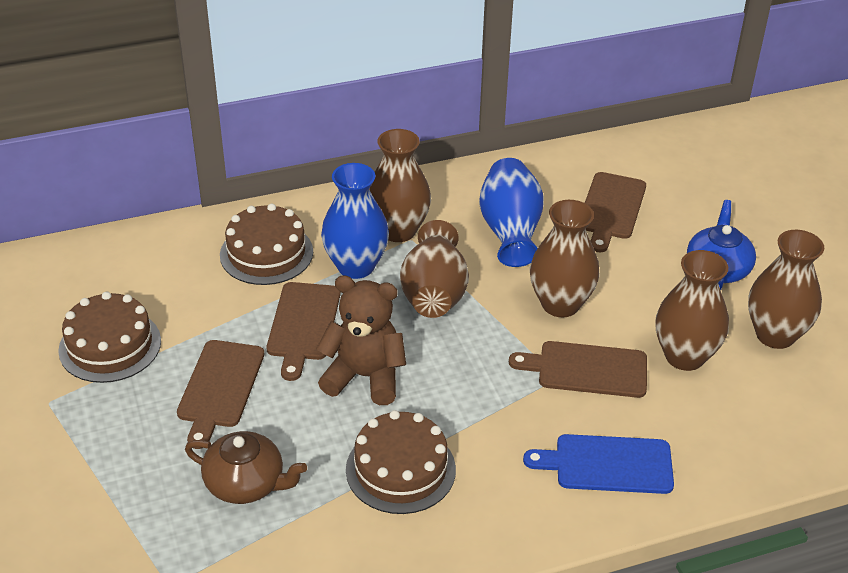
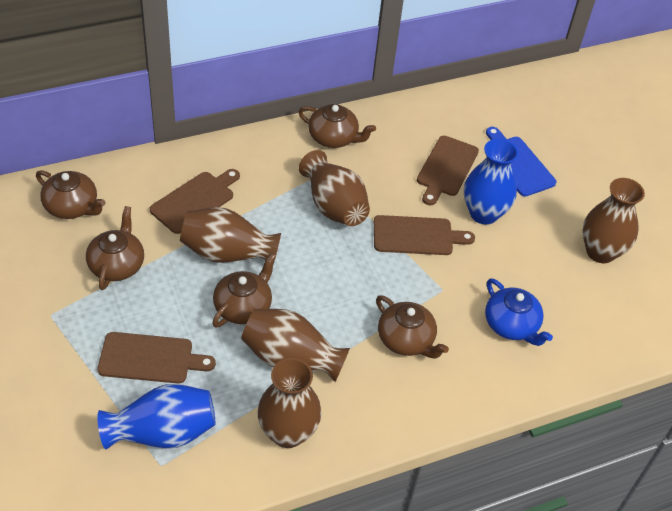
brown cake: 3 -> 0
brown teapot: 1 -> 5
brown teddy bear: 1 -> 0

